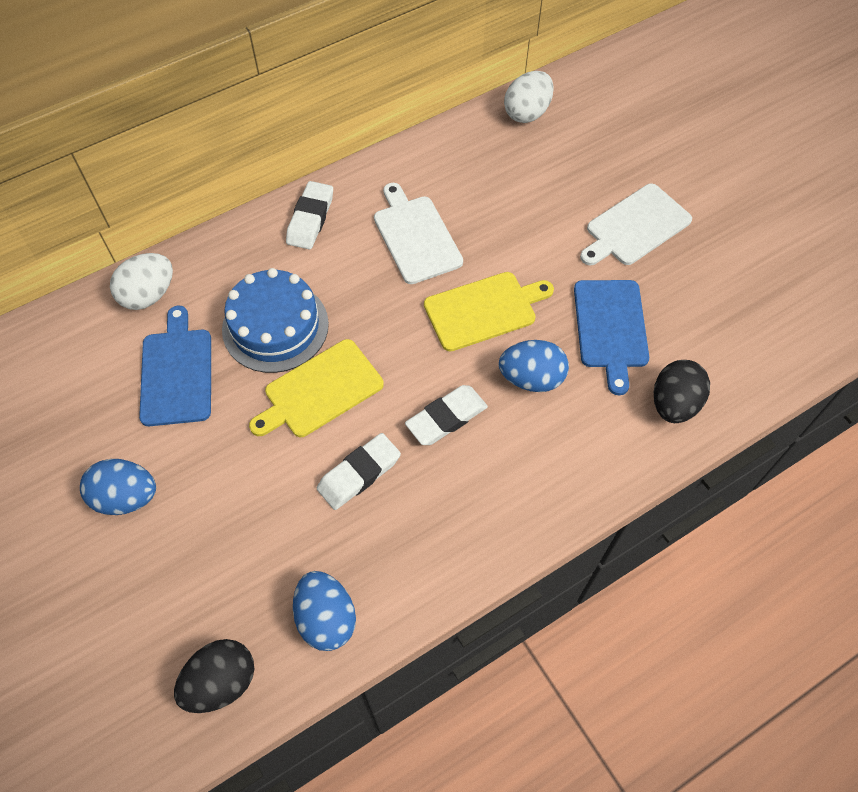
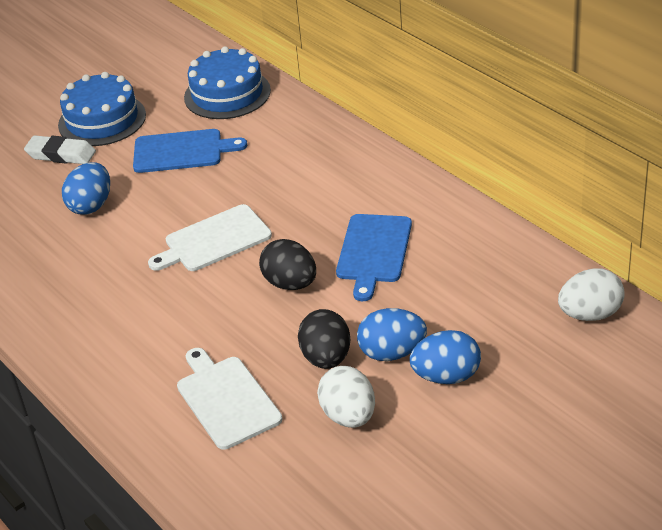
blue cake: 1 -> 2
white eraser: 3 -> 1
yellow cutting board: 2 -> 0

